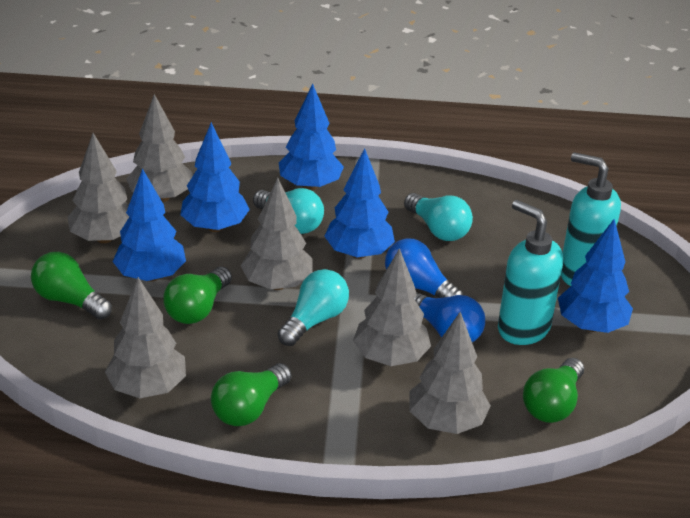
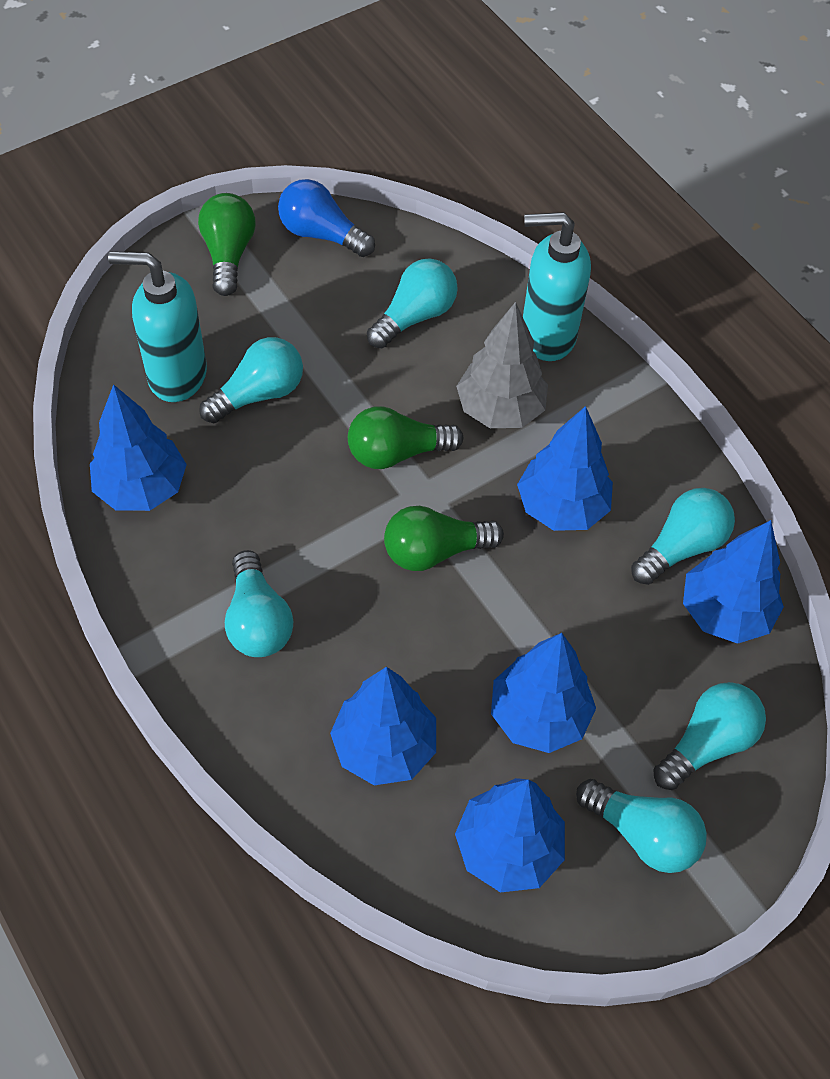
blue light bulb: 2 -> 1
blue tree: 5 -> 6
green light bulb: 4 -> 3
grey tree: 6 -> 1
turquoise light bulb: 3 -> 6

